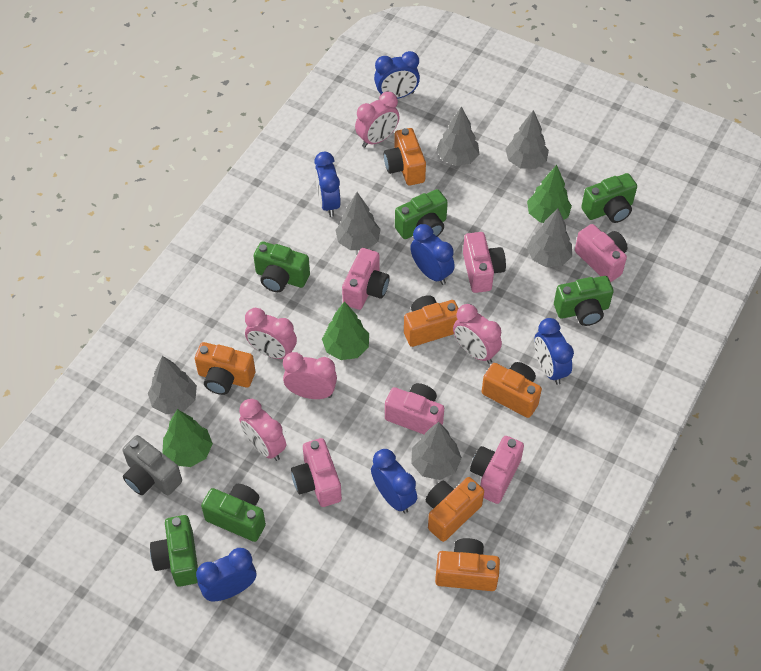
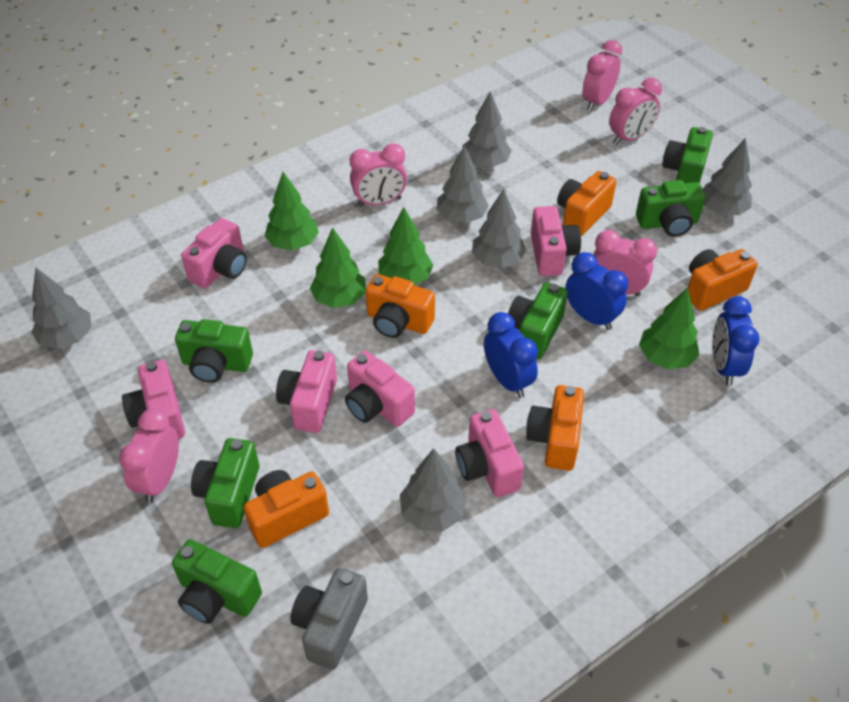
blue clock: 6 -> 3
green tree: 3 -> 4
orange camera: 6 -> 5

